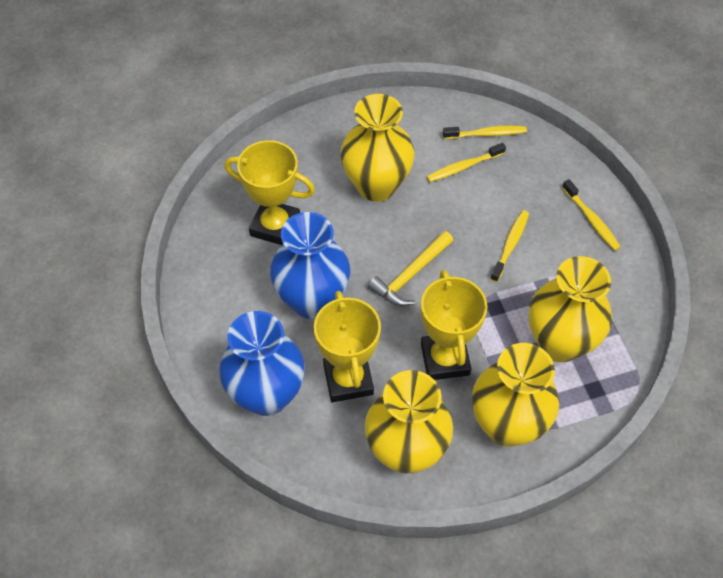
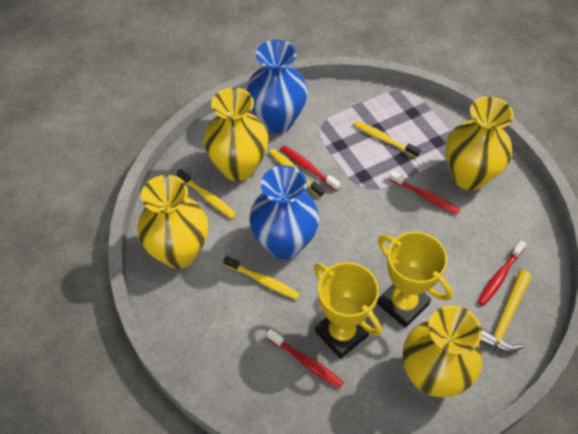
red toothbrush: 0 -> 4
yellow trophy: 3 -> 2

